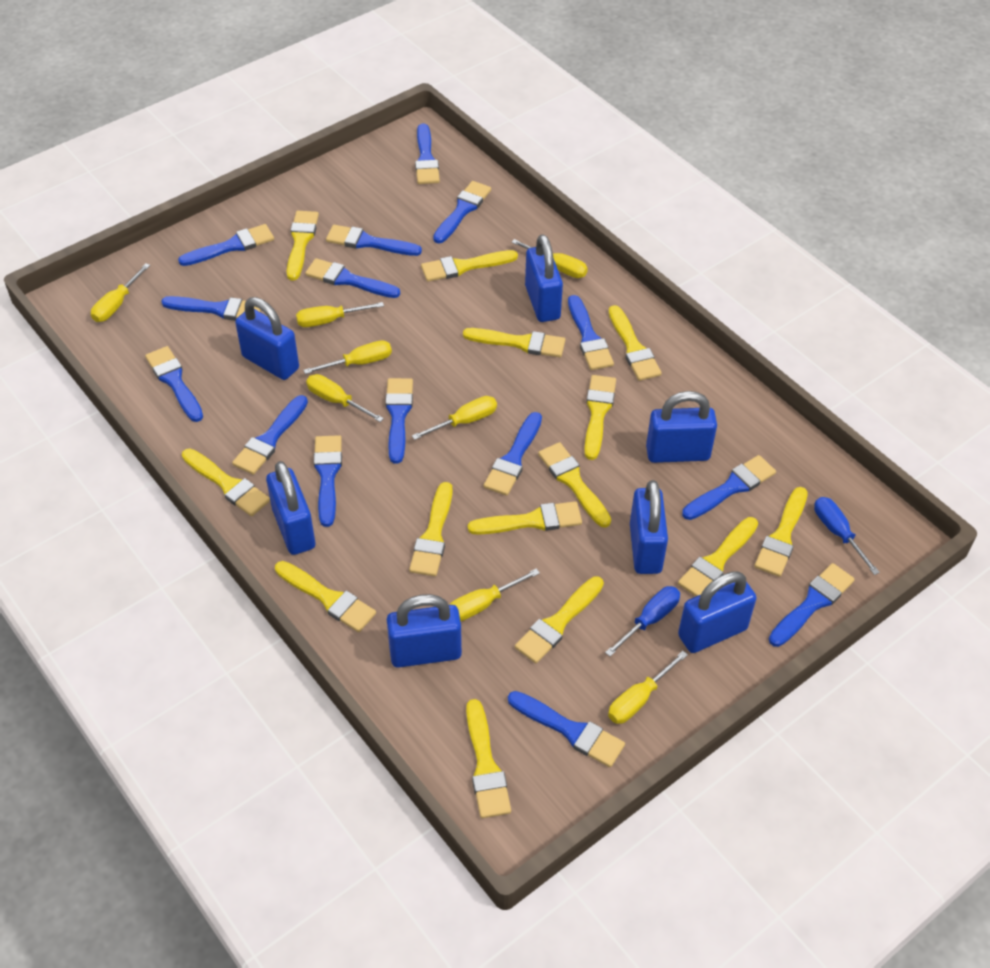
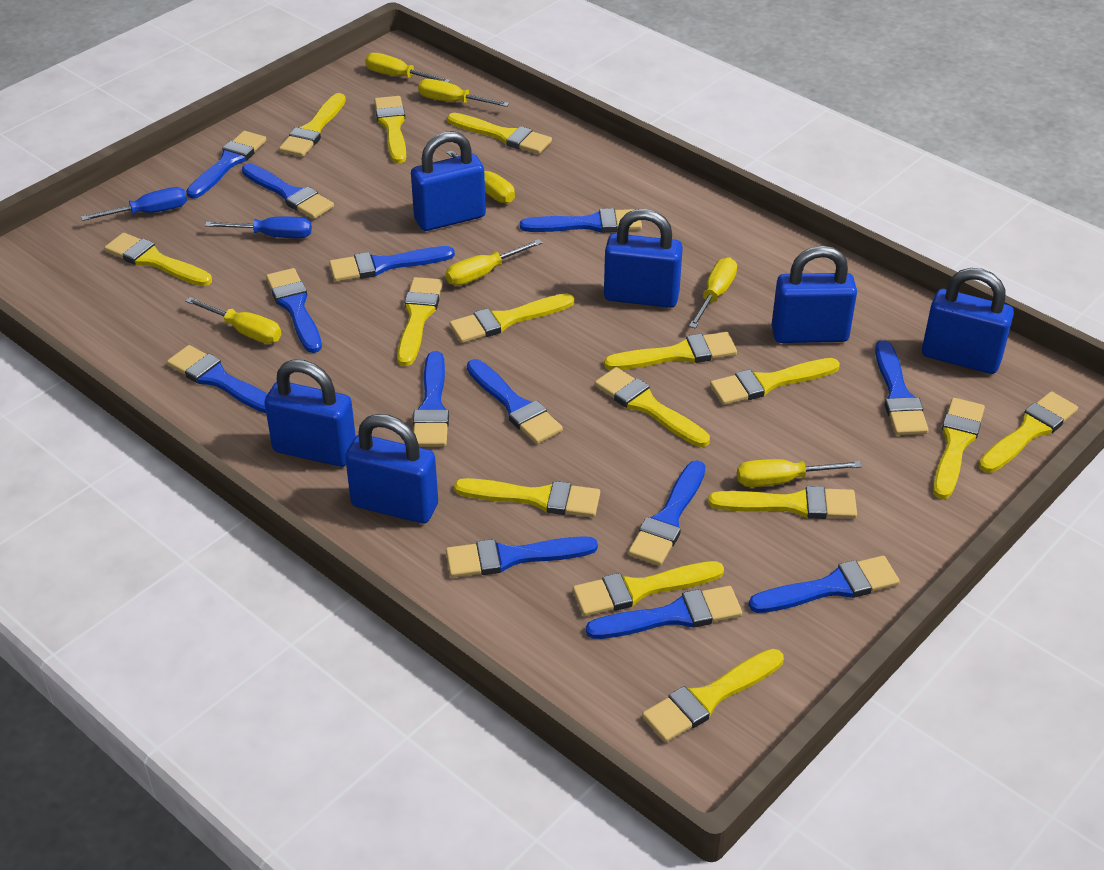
blue brush: 15 -> 13
blue padlock: 7 -> 6
yellow brush: 14 -> 15
yellow screwdriver: 8 -> 7

